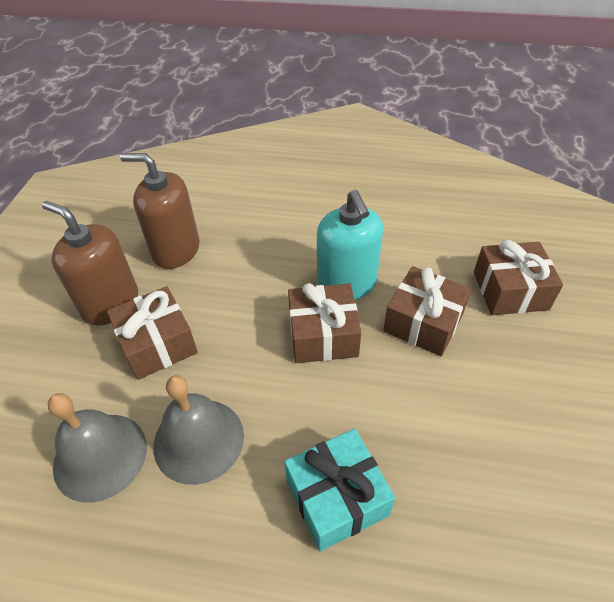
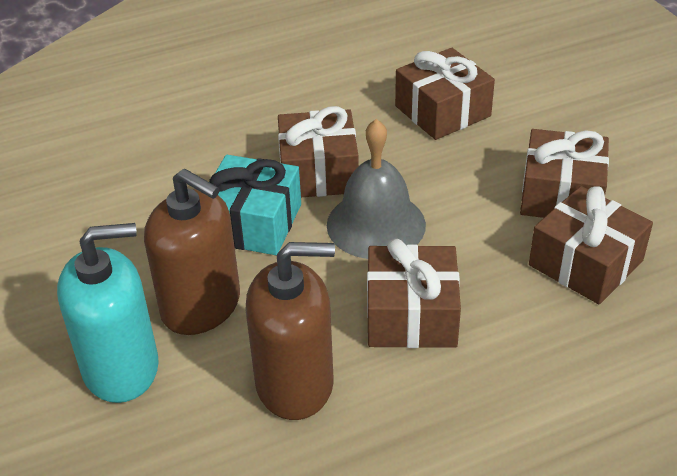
brown gift: 4 -> 5
grey bell: 2 -> 1

